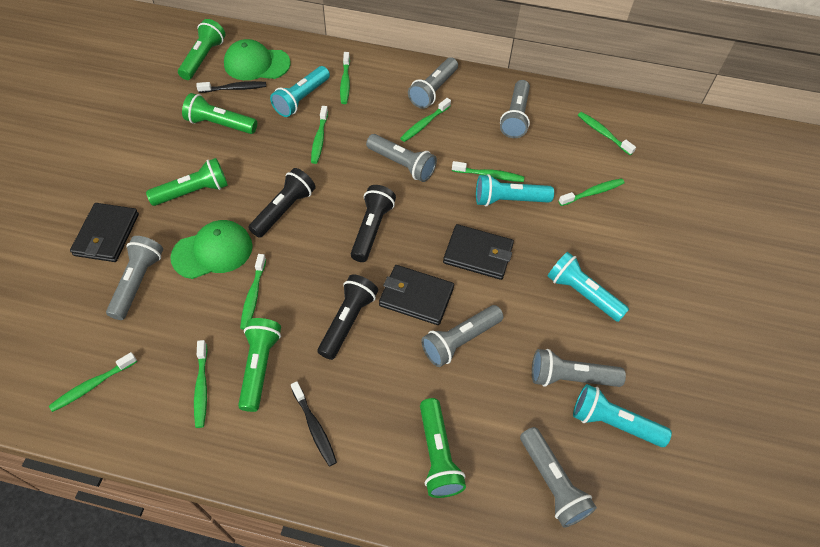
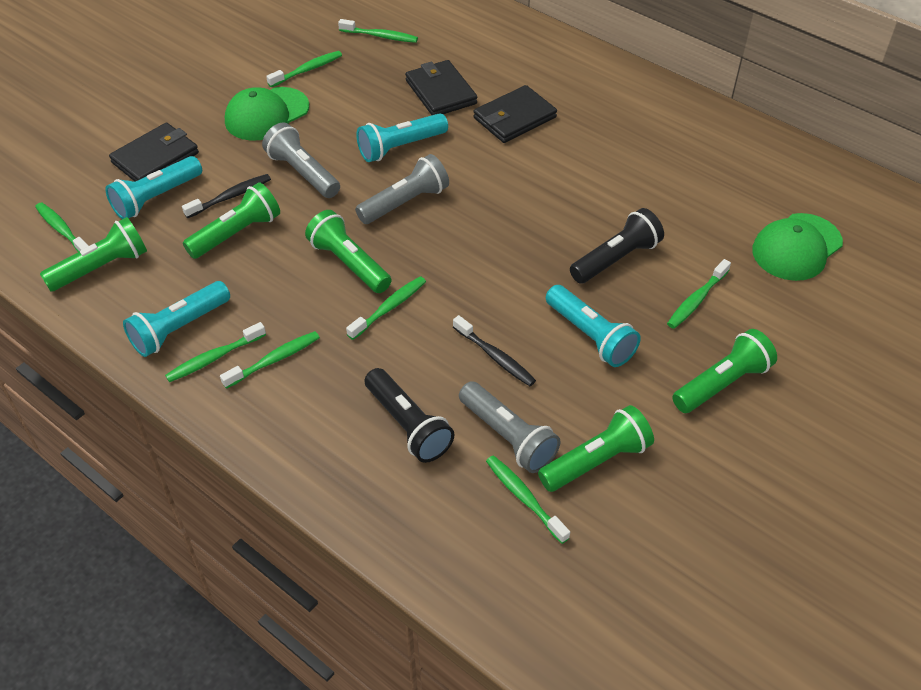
black flashlight: 3 -> 2
green toothbrush: 9 -> 8
grey flashlight: 7 -> 3

